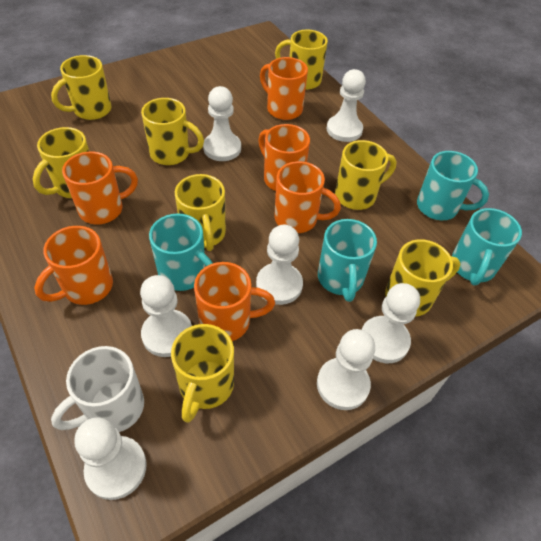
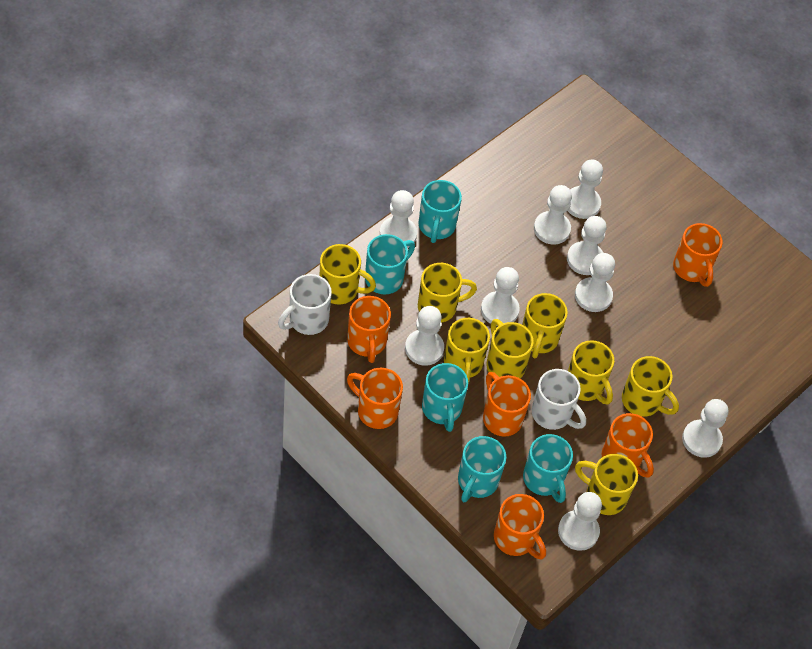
turquoise mug: 4 -> 5
white mug: 1 -> 2
white pawn: 7 -> 9

